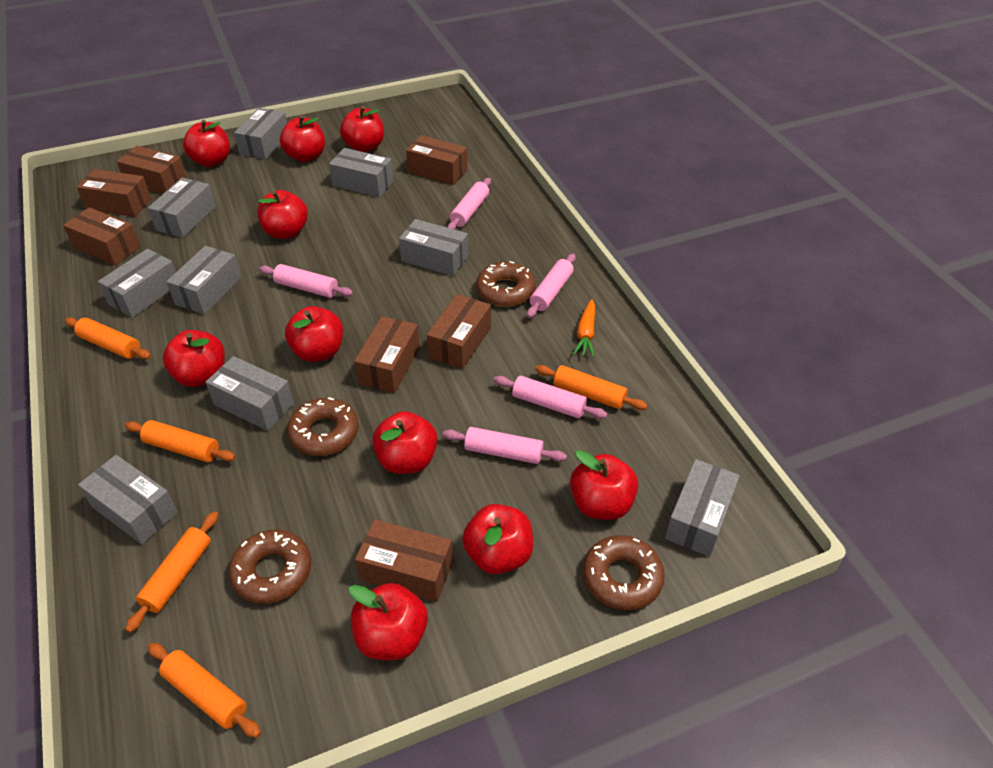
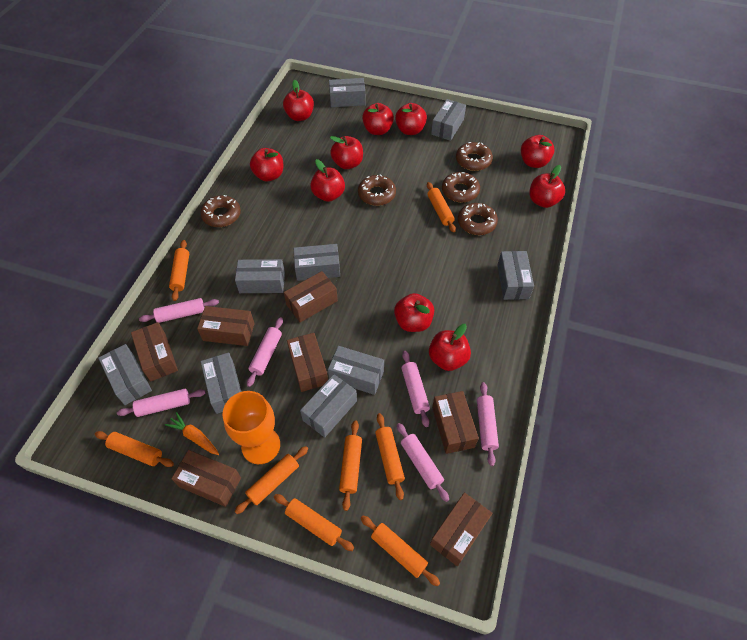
brown donut: 4 -> 5
orange goblet: 0 -> 1
orange rolling pin: 5 -> 8
pink rolling pin: 5 -> 6

